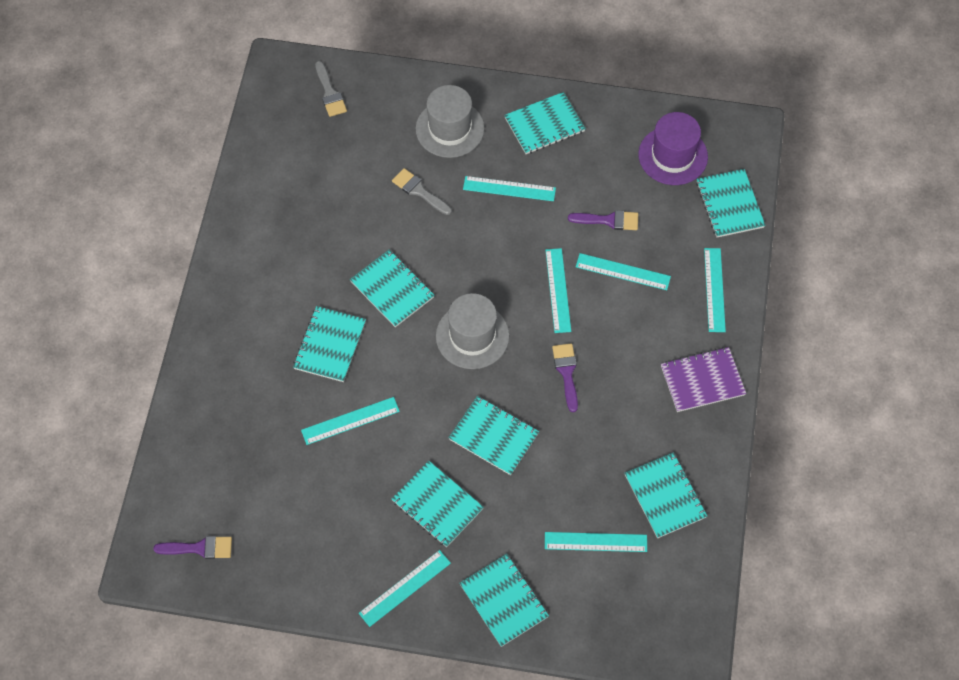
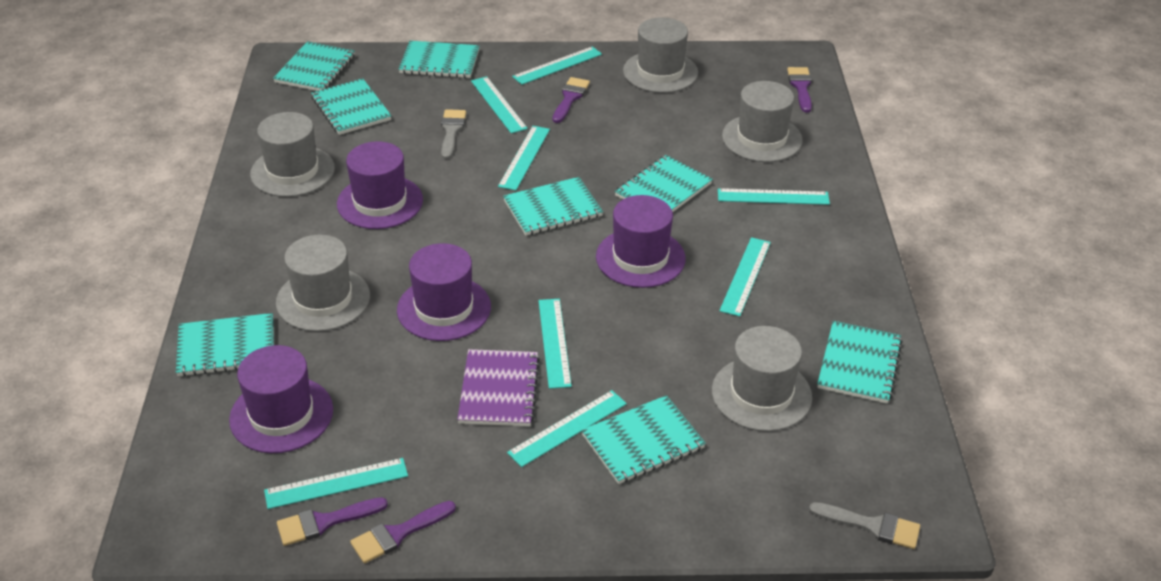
grey hat: 2 -> 5
purple brush: 3 -> 4
purple hat: 1 -> 4
turquoise ruler: 7 -> 8

